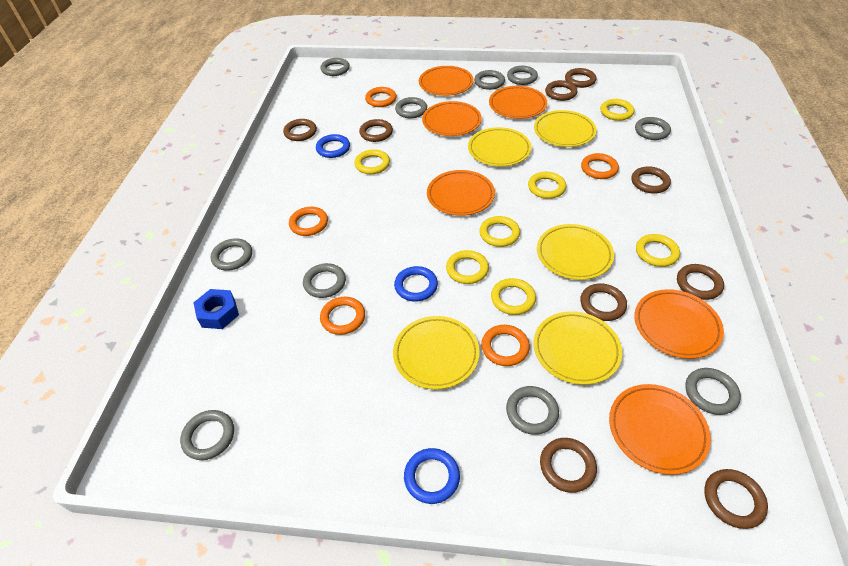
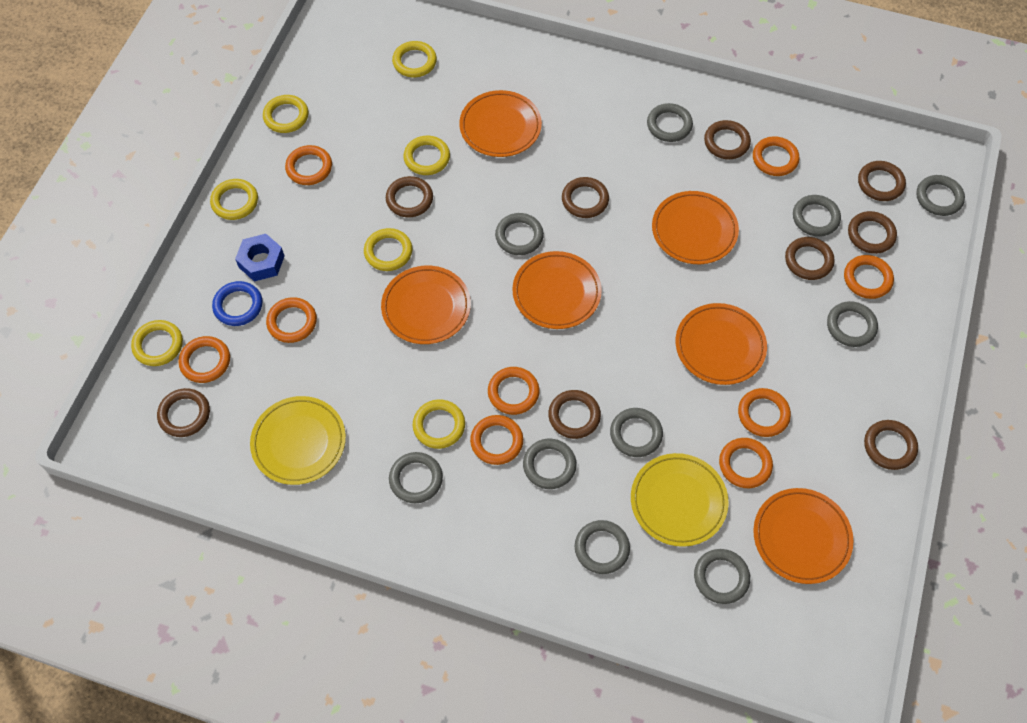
blue ring: 3 -> 1
orange ring: 5 -> 9
yellow plate: 5 -> 2

